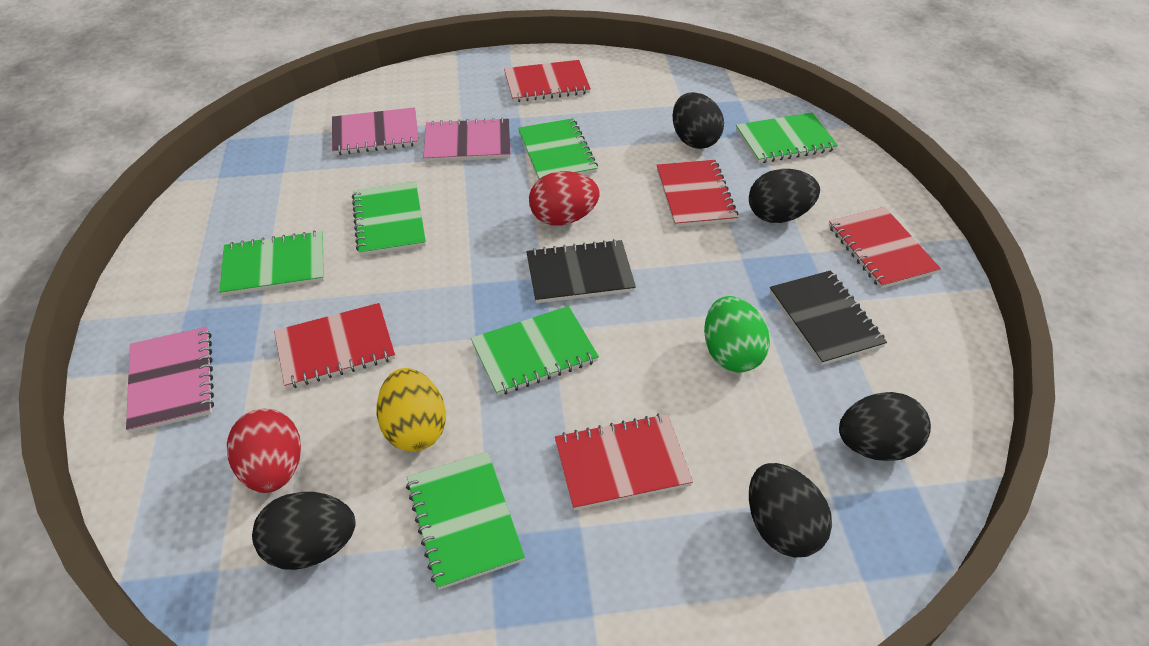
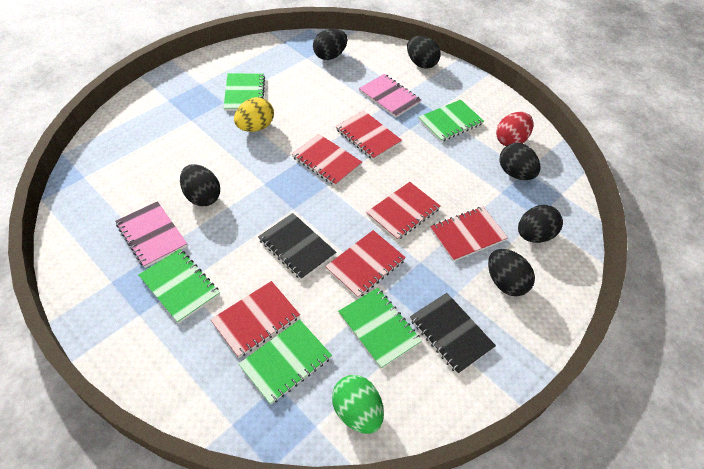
black egg: 5 -> 6
green notebook: 6 -> 5
pink notebook: 3 -> 2
red egg: 2 -> 1
red notebook: 5 -> 6

